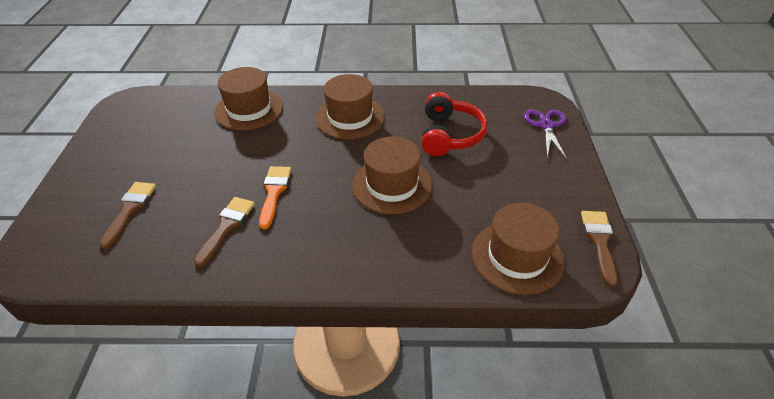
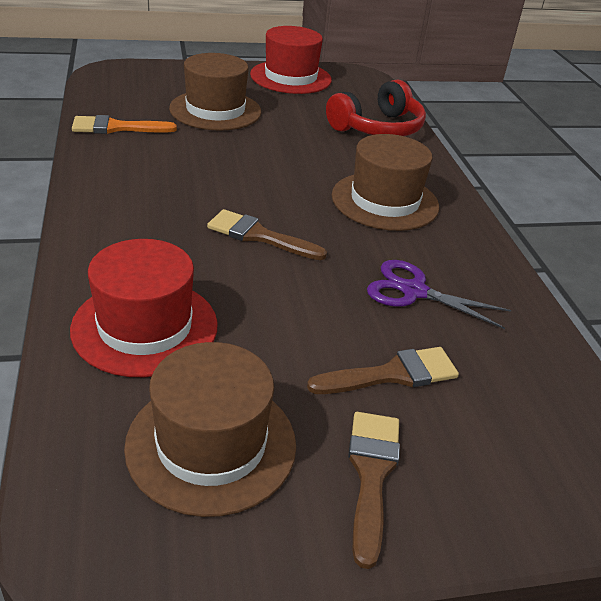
brown hat: 4 -> 3
red hat: 0 -> 2

